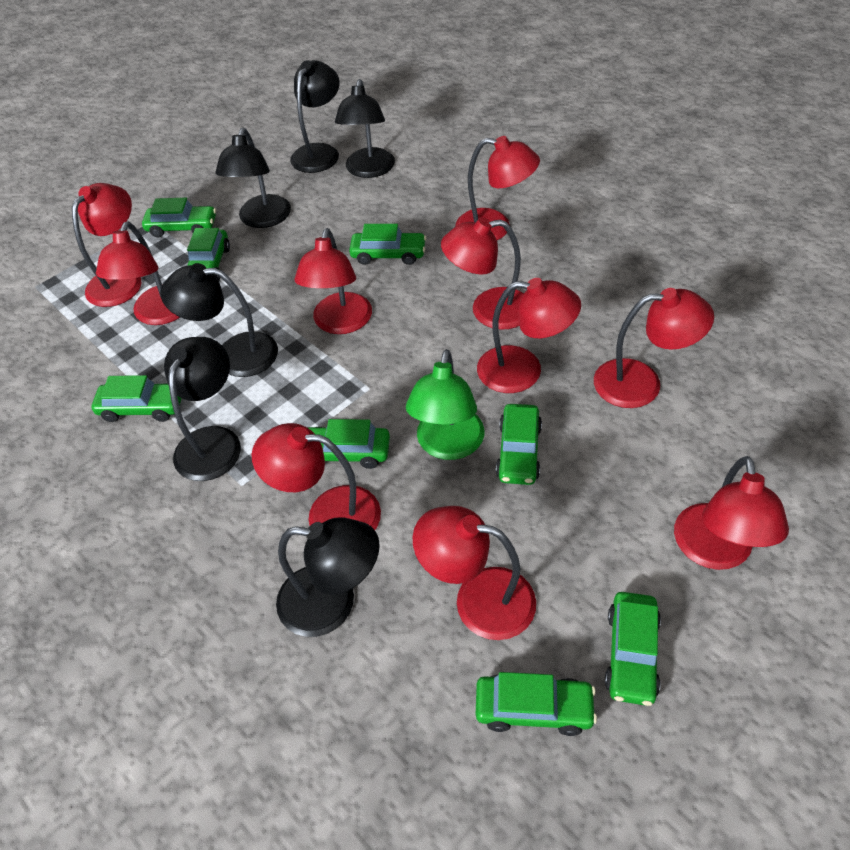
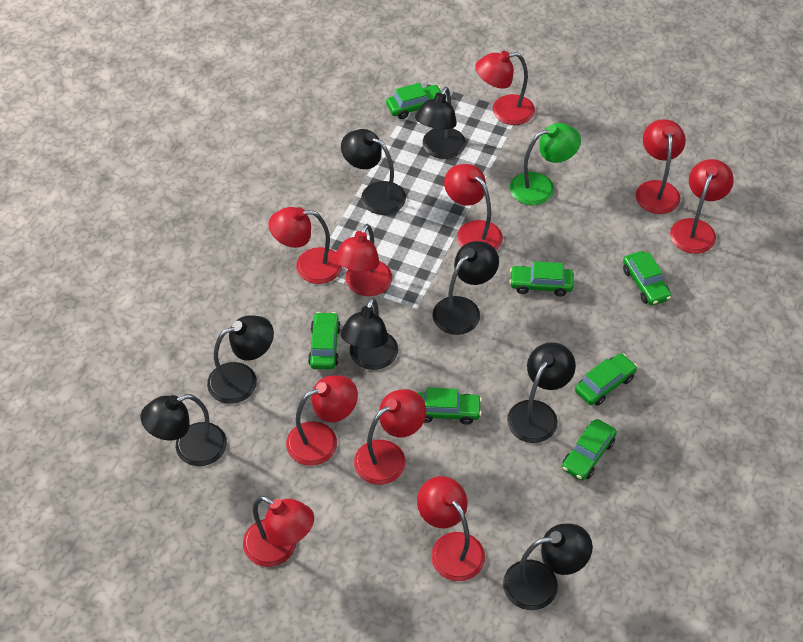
black lamp: 6 -> 8
green car: 8 -> 7

